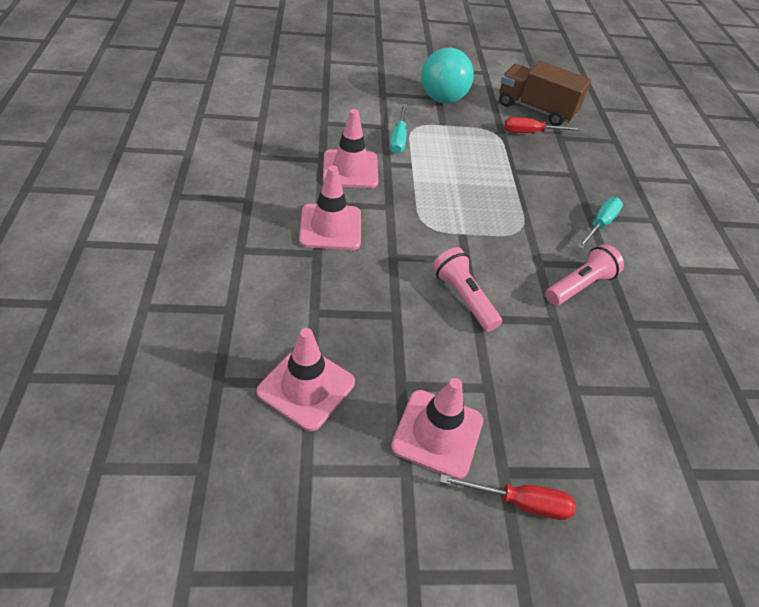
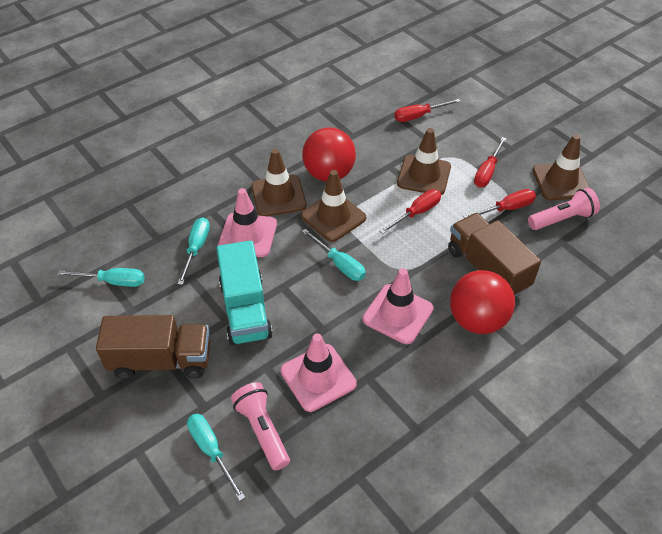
brown traffic cone: 0 -> 4
brown truck: 1 -> 2
pink traffic cone: 4 -> 3
red ball: 0 -> 2
red screwdriver: 2 -> 4
turquoise ball: 1 -> 0
turquoise screwdriver: 2 -> 4
turquoise truck: 0 -> 1

